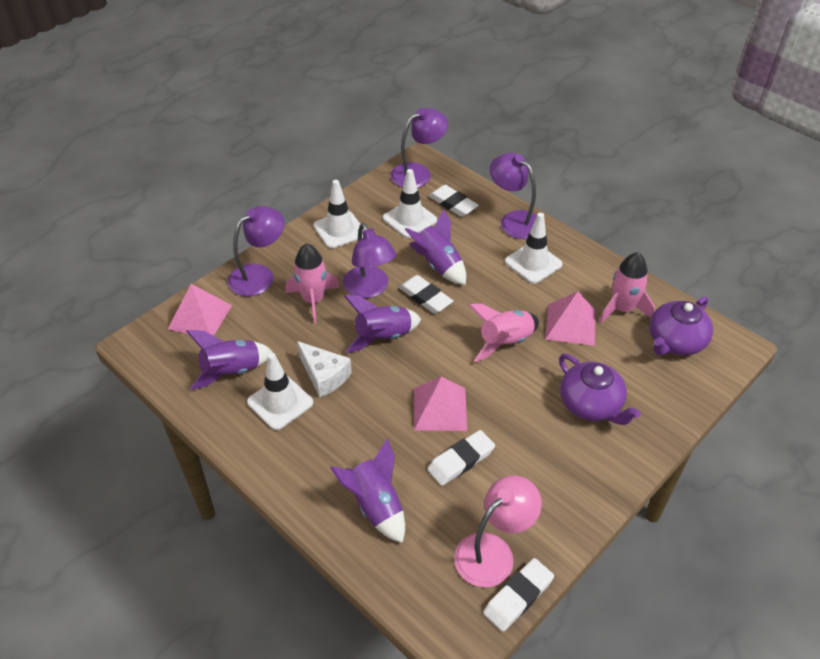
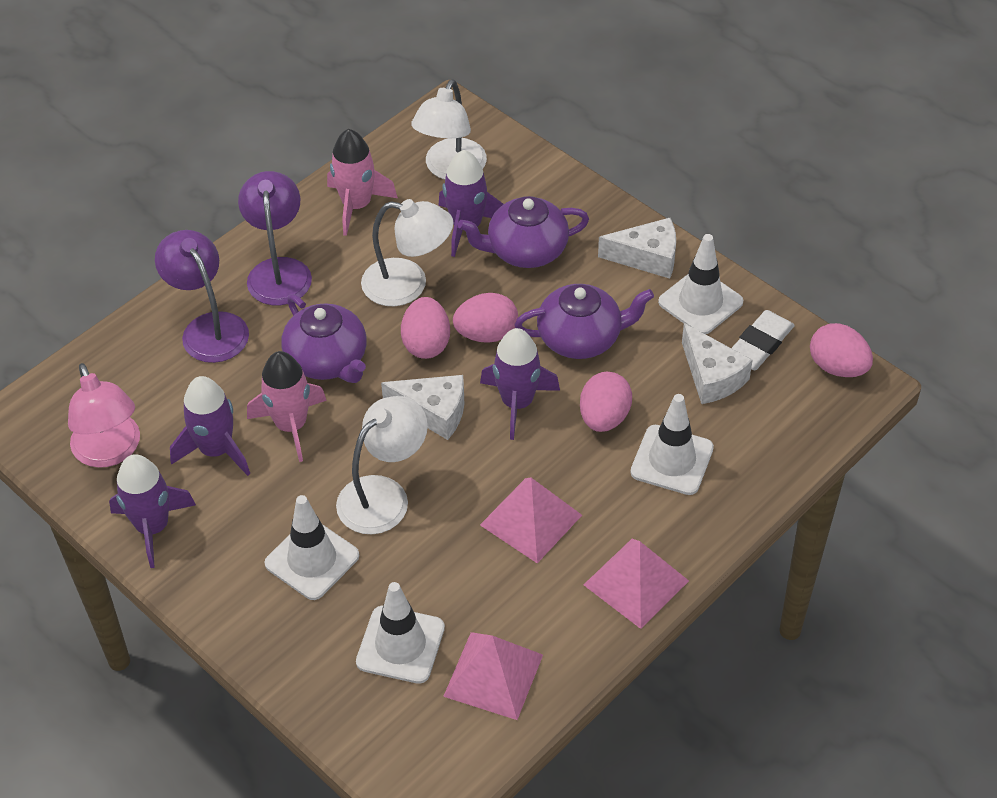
pink egg: 0 -> 4
pink rocket: 3 -> 2
purple lamp: 4 -> 2
purple teapot: 2 -> 3
white cheese: 1 -> 3
white eraser: 4 -> 1
white lamp: 0 -> 3

